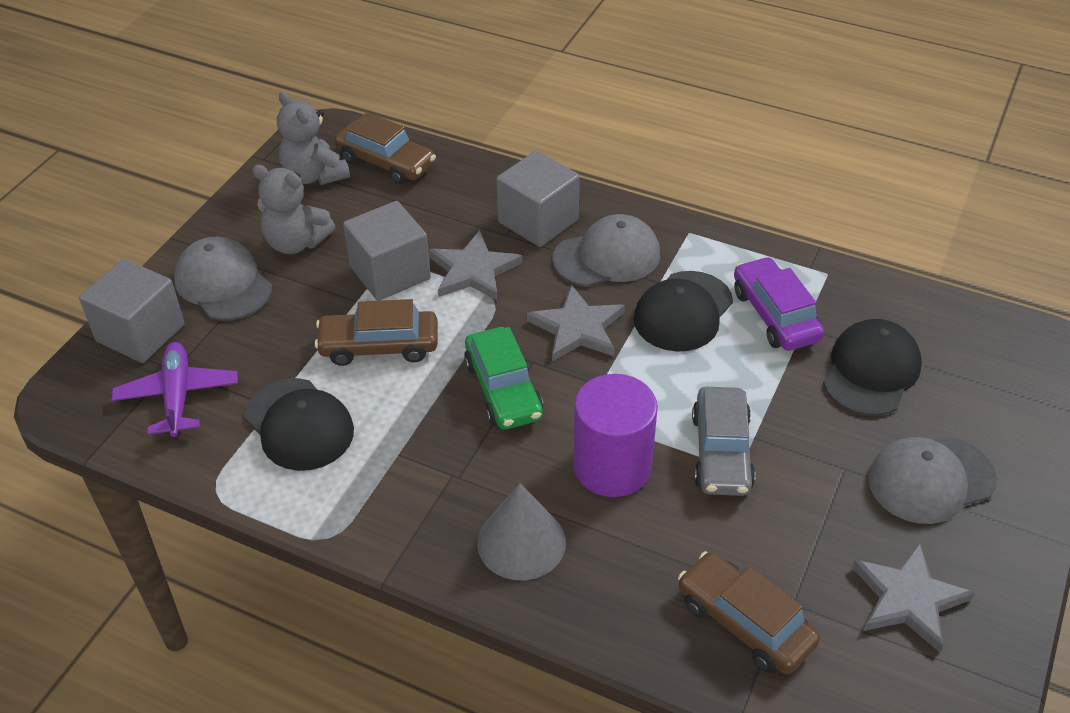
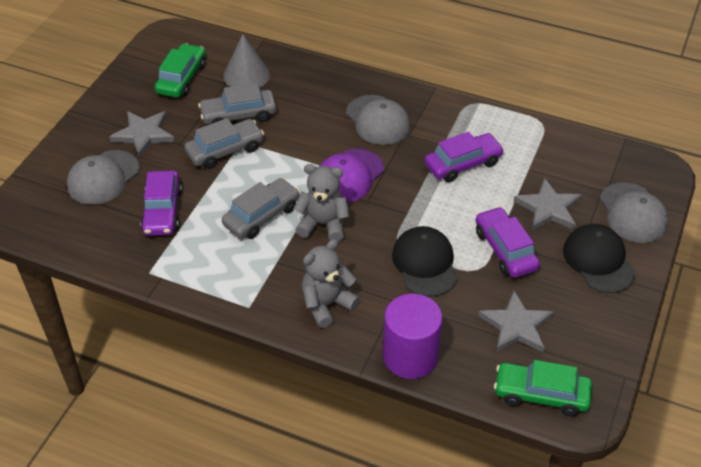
black cap: 3 -> 2
brown car: 3 -> 0
green car: 1 -> 2
grey car: 1 -> 3
grey cube: 3 -> 0
purple cap: 0 -> 1
purple car: 1 -> 3
purple plane: 1 -> 0

